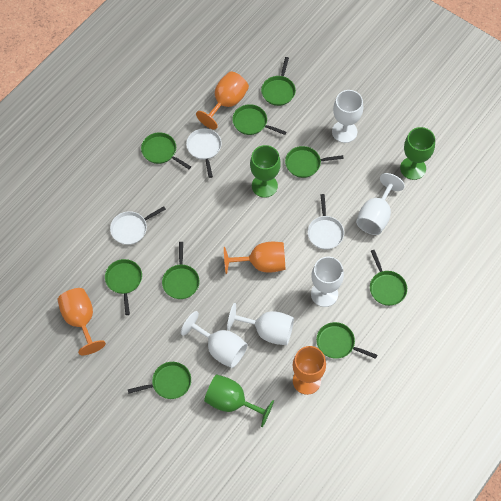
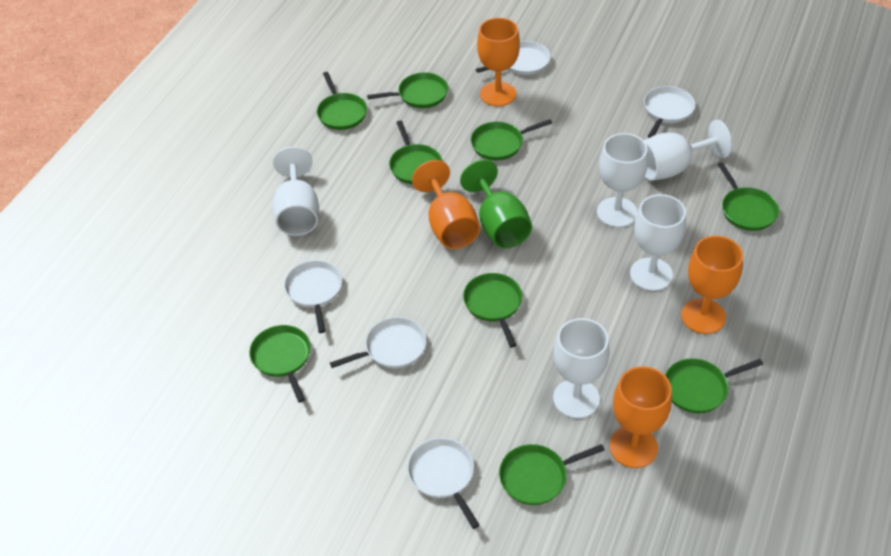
green goblet: 3 -> 1
white pan: 3 -> 5

